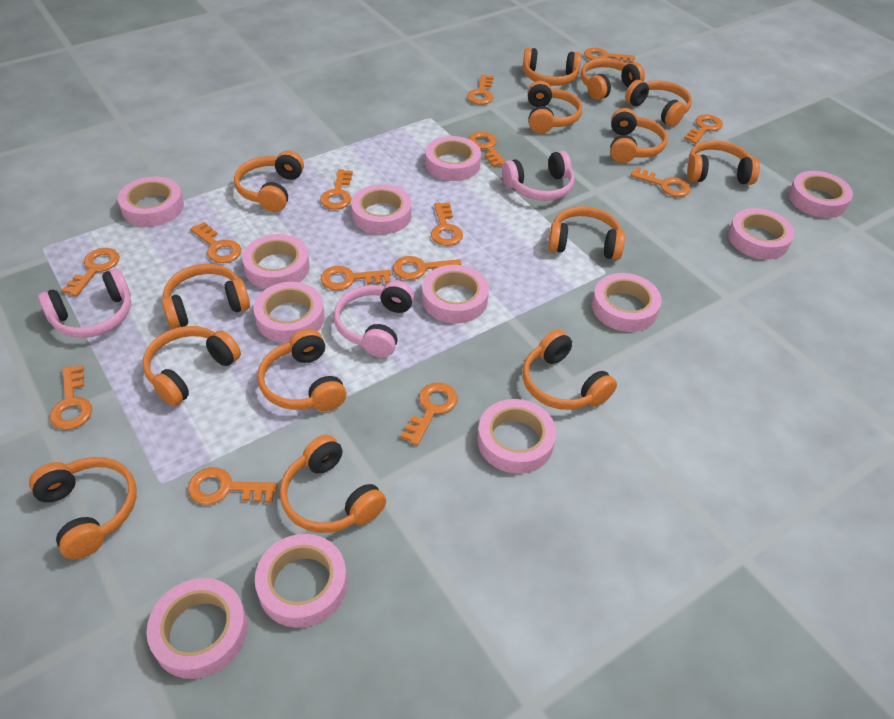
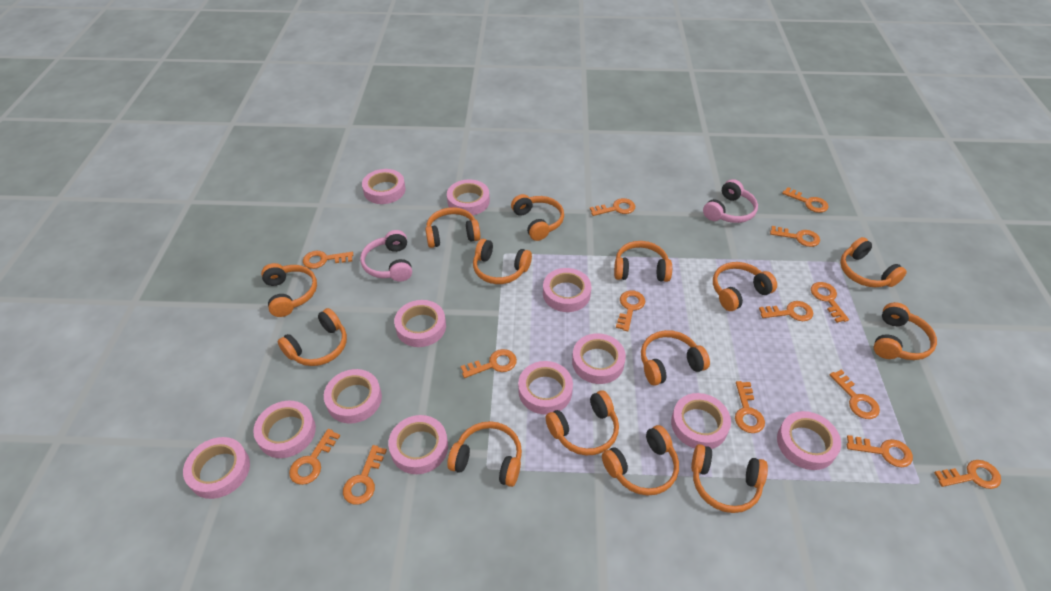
pink headphones: 3 -> 2

